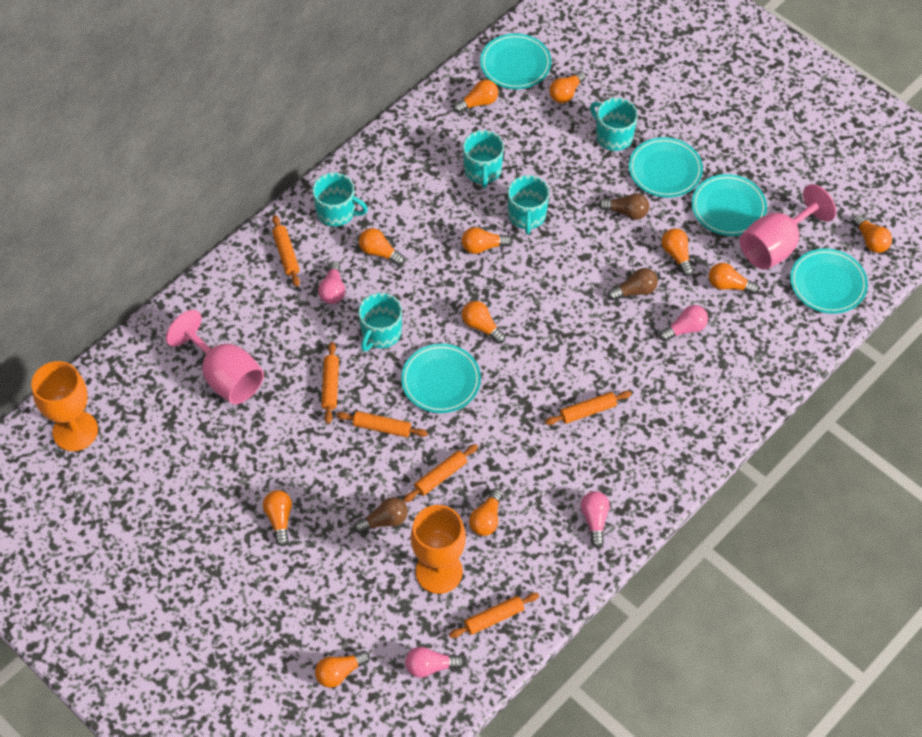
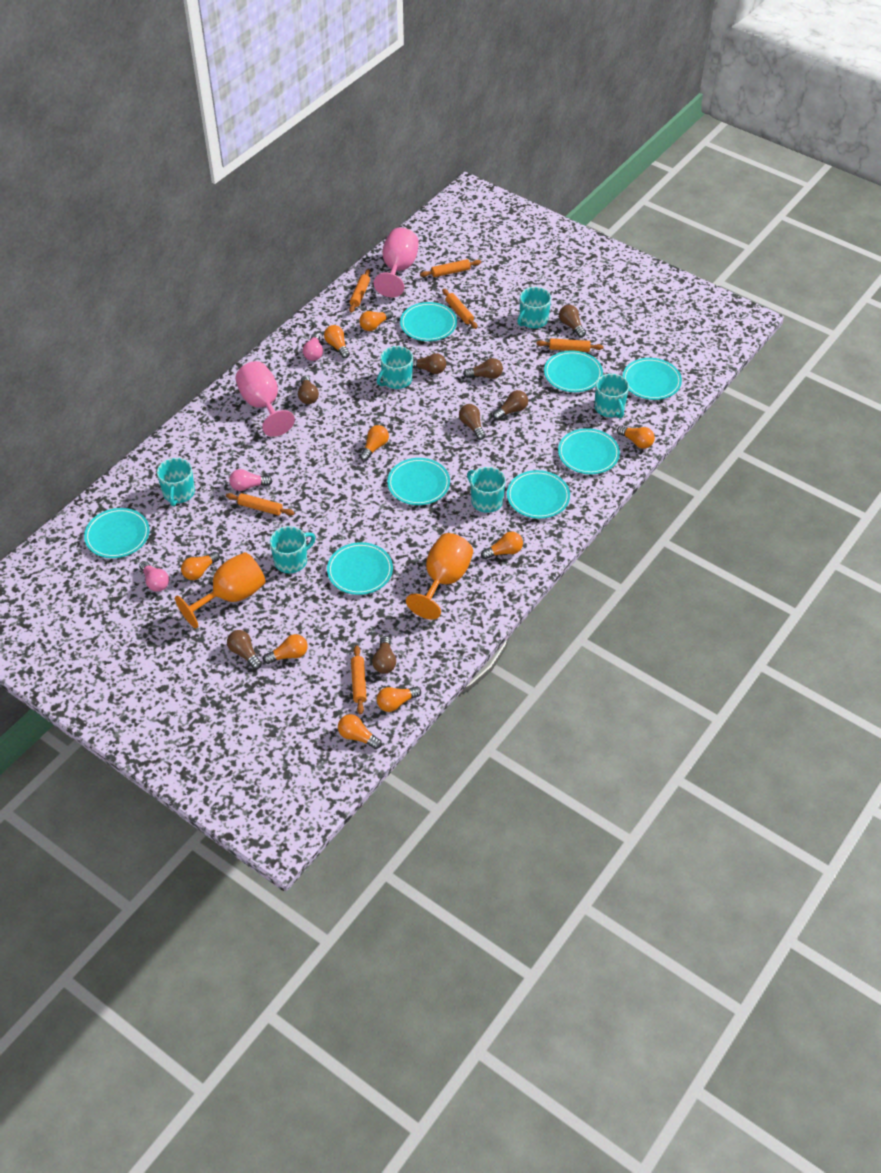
brown light bulb: 3 -> 8
orange light bulb: 11 -> 9
pink light bulb: 4 -> 3
turquoise mug: 5 -> 6
turquoise plate: 5 -> 8

